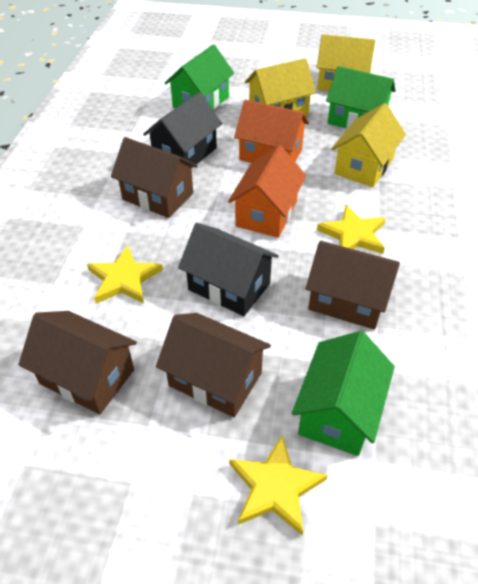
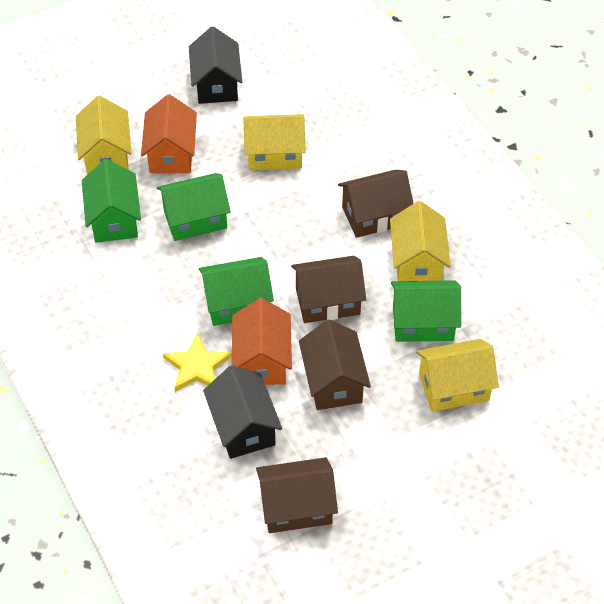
green house: 3 -> 4
yellow house: 3 -> 4
yellow star: 3 -> 1

